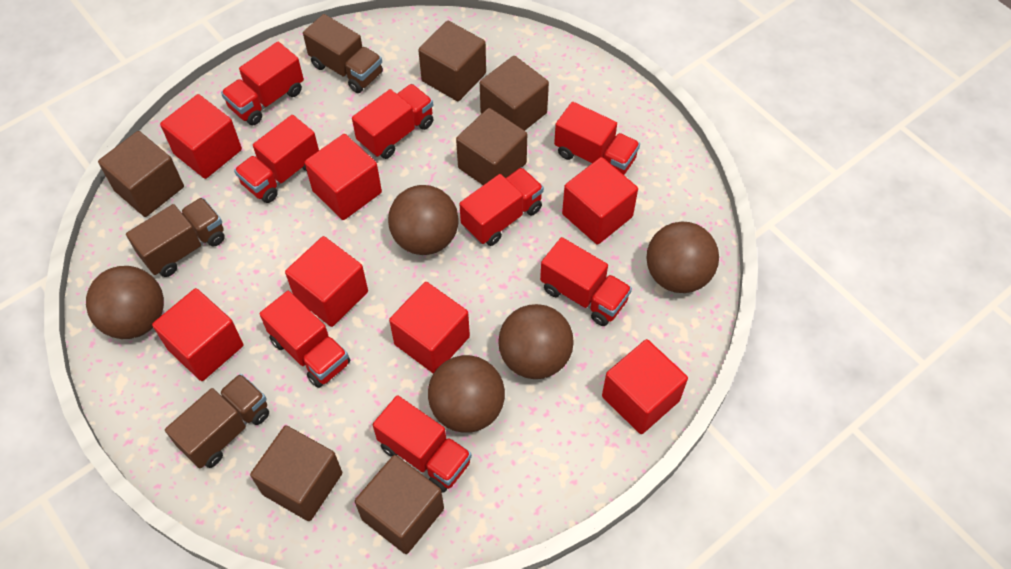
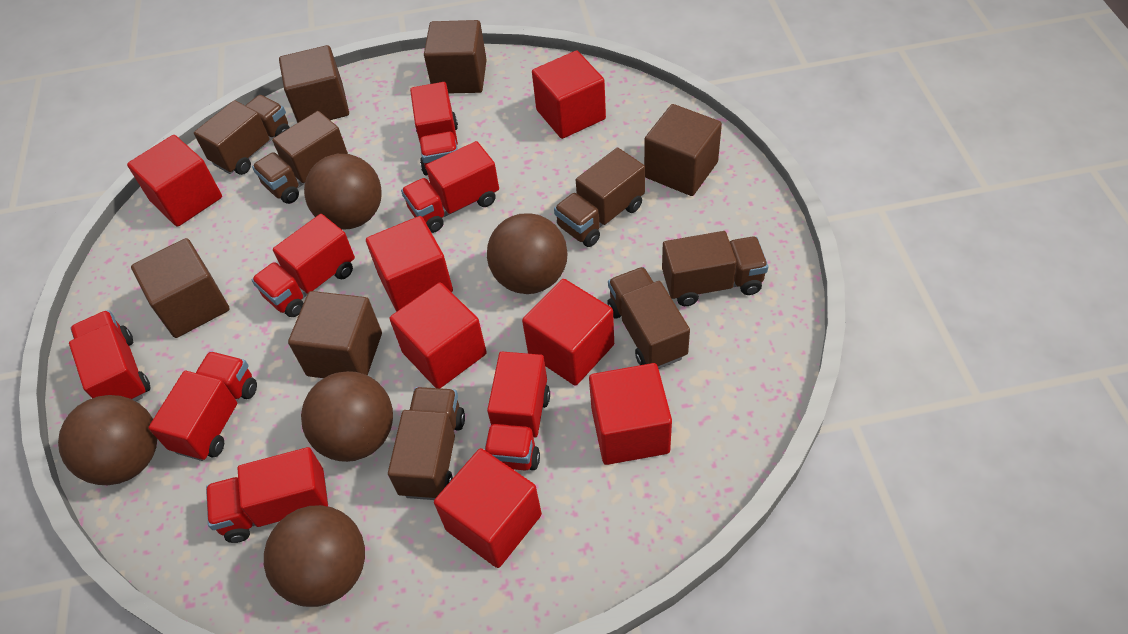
brown cube: 6 -> 5
brown truck: 3 -> 6
red truck: 8 -> 7

